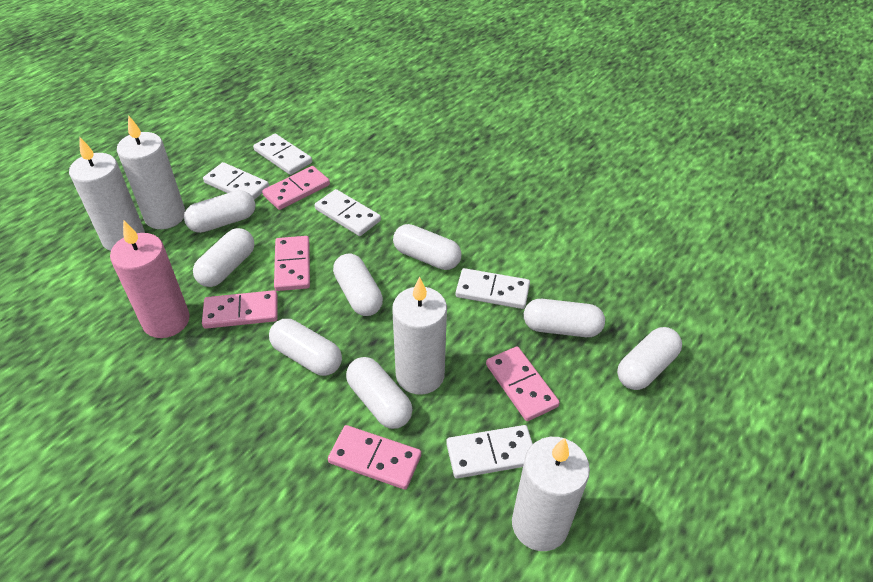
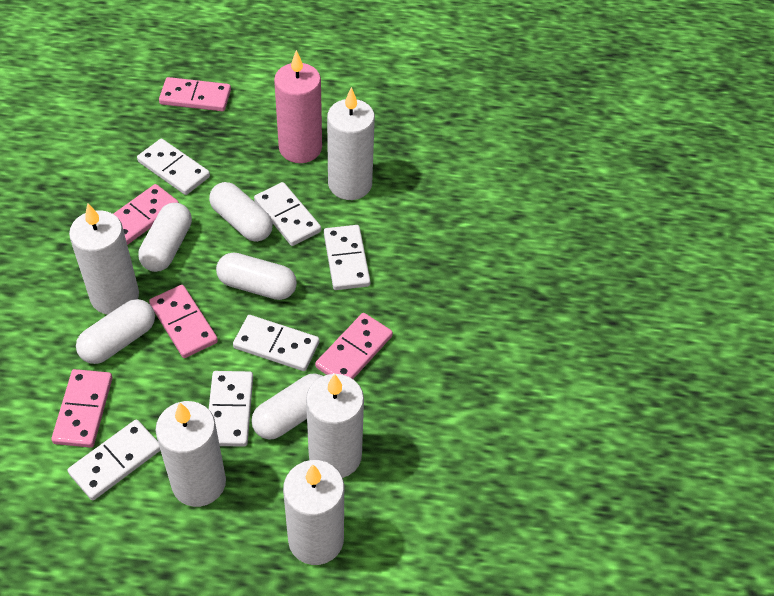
white candle: 4 -> 5
white capsule: 8 -> 5
white domino: 5 -> 6

